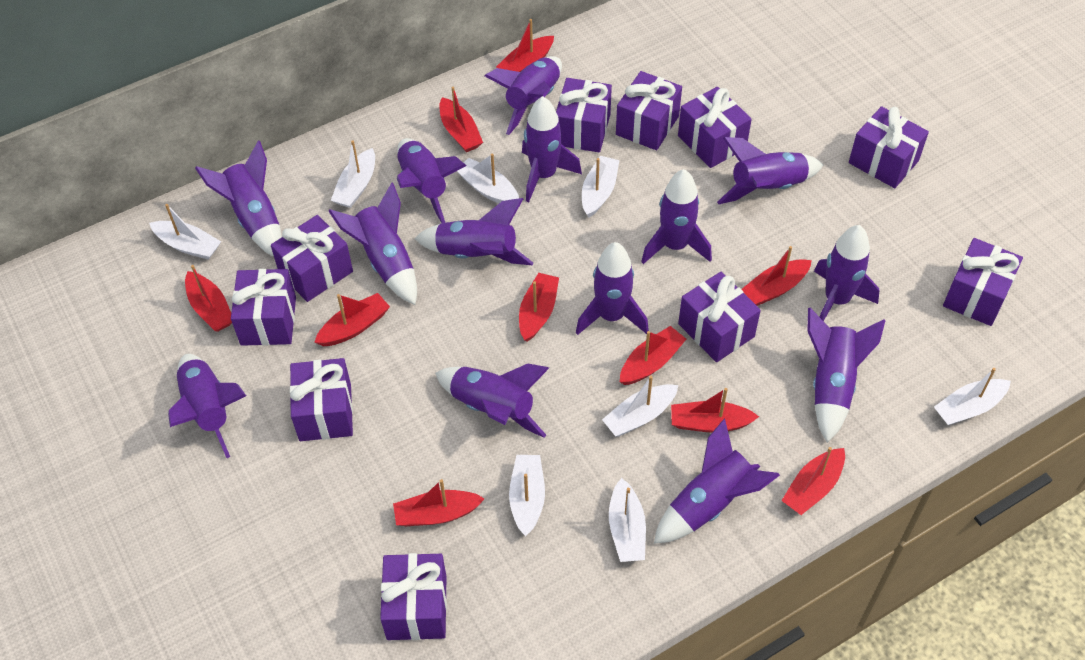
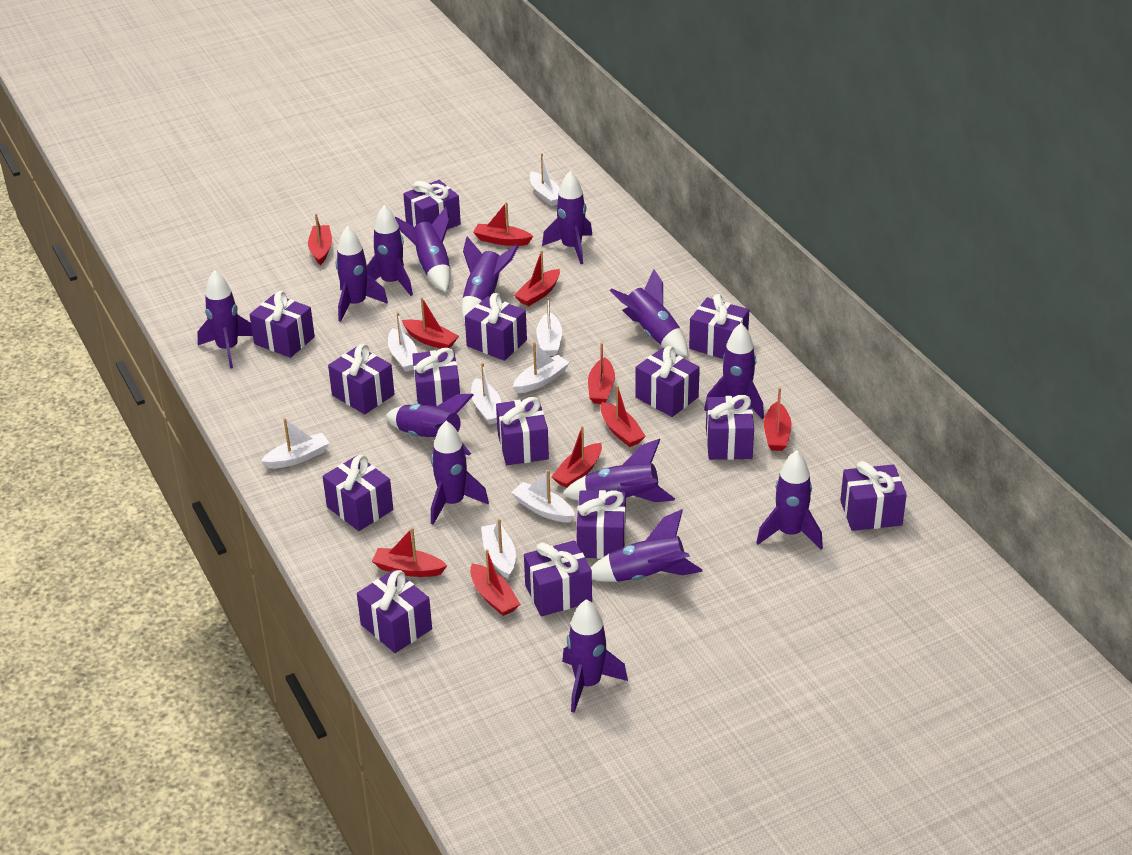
purple gift: 10 -> 14

